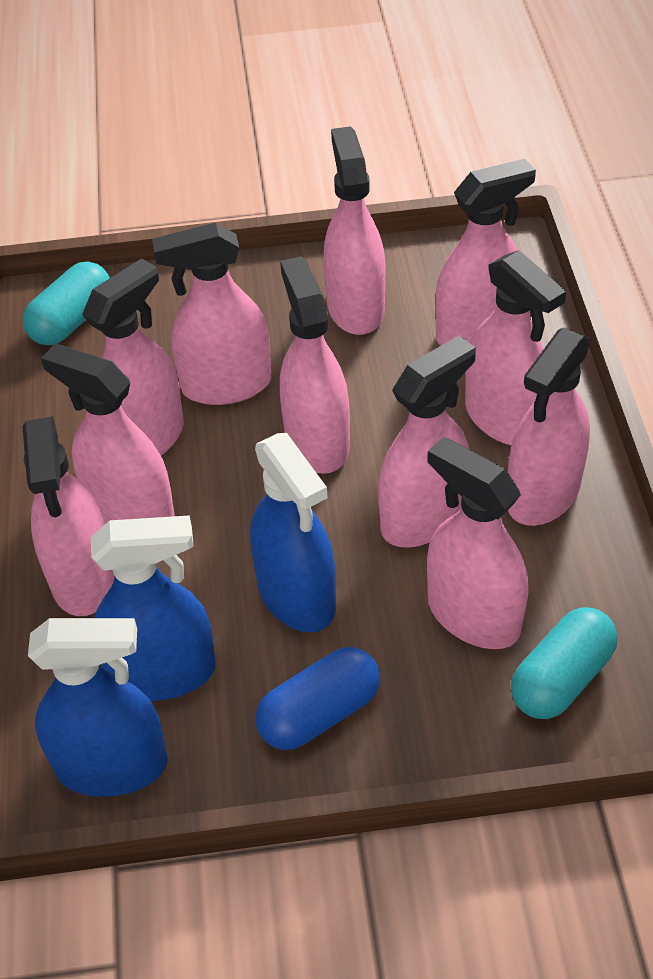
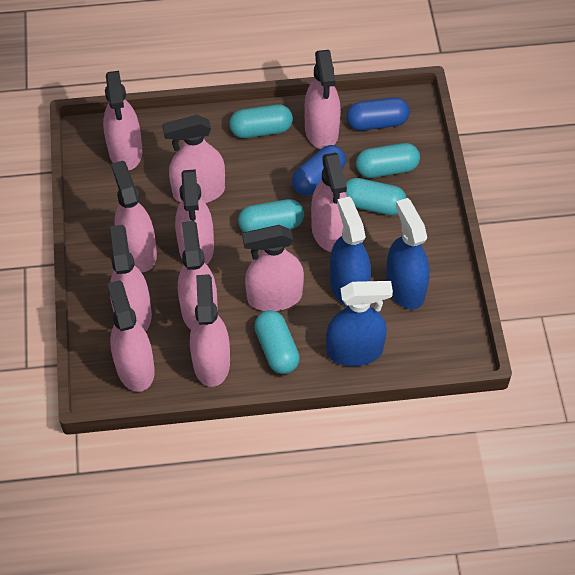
blue capsule: 1 -> 2
turquoise capsule: 2 -> 5

